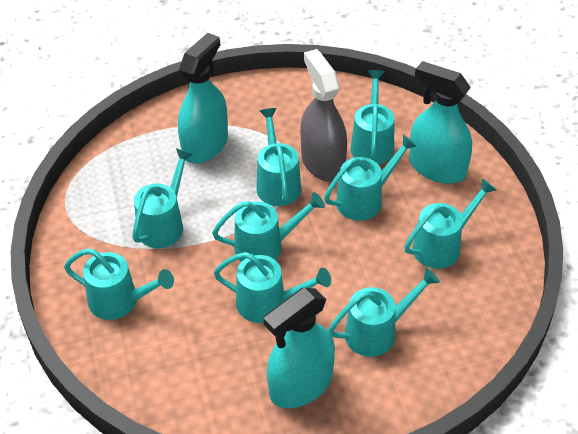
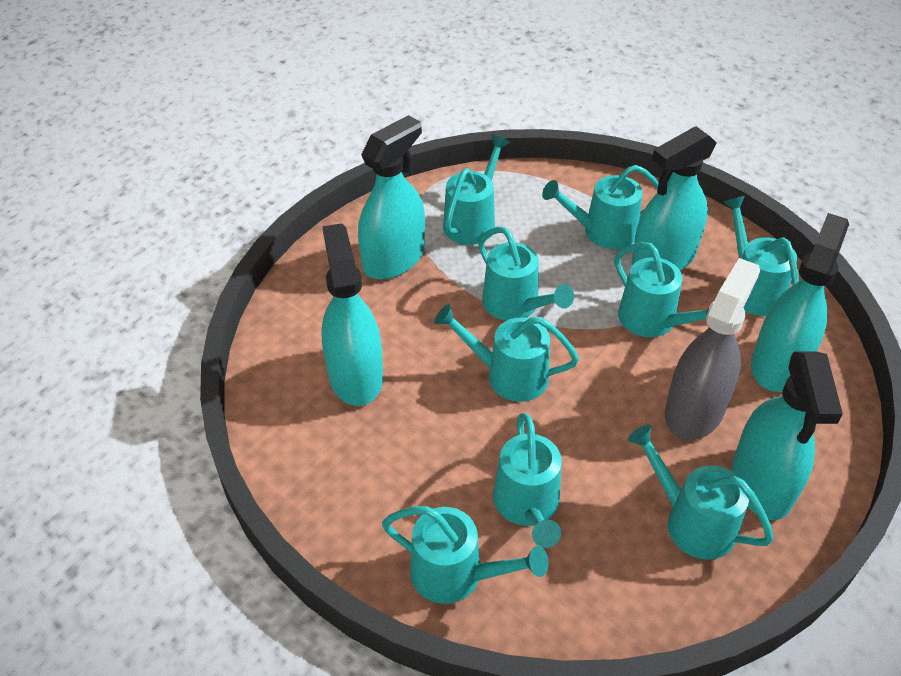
turquoise spray bottle: 3 -> 5

